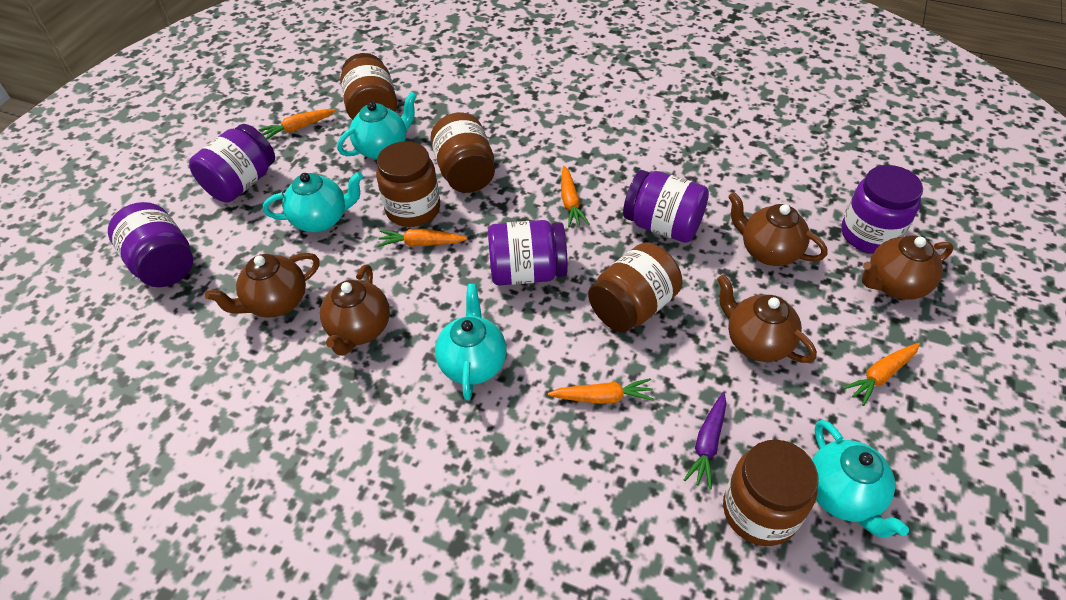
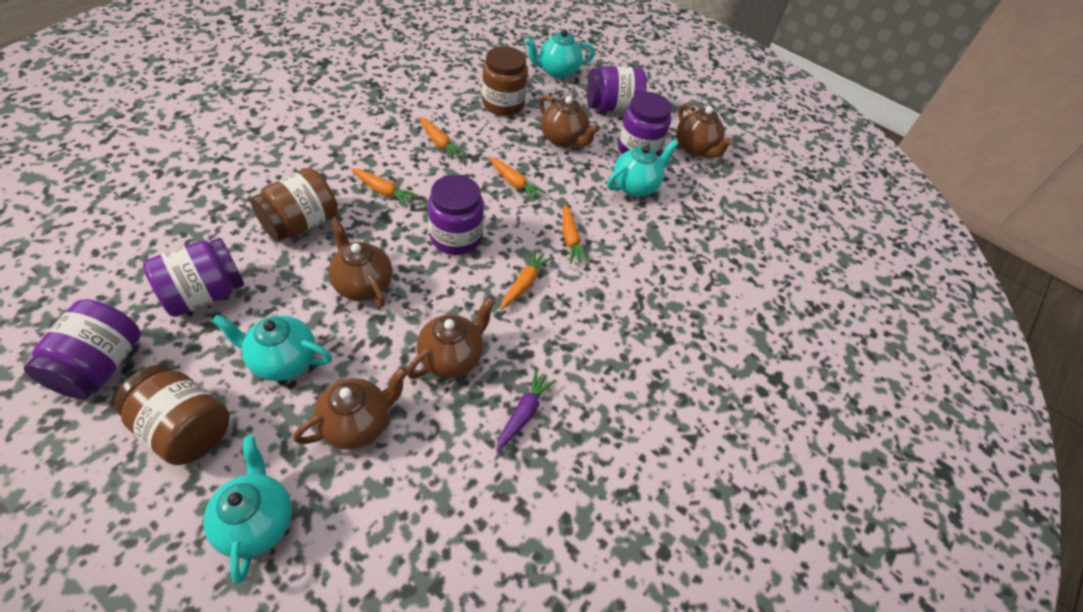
brown jar: 5 -> 3

